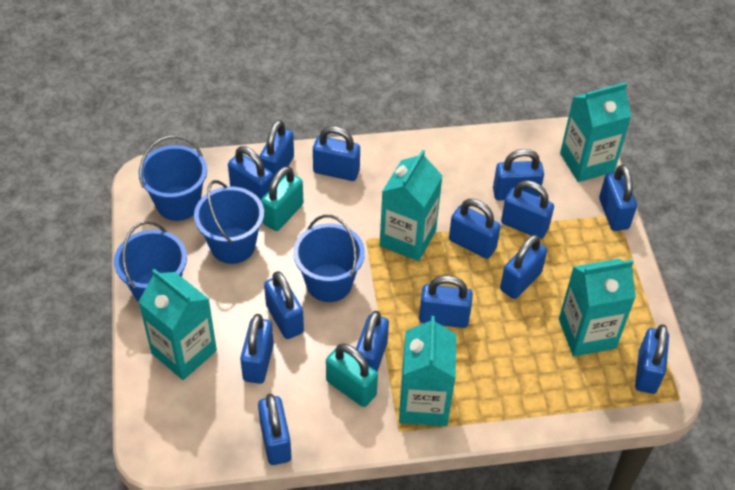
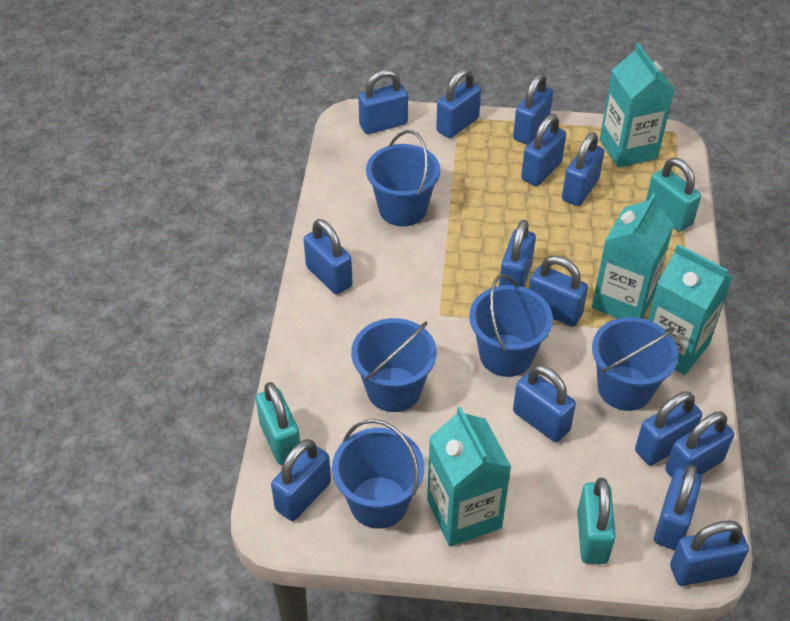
blue bucket: 4 -> 5
turquoise carton: 5 -> 4
turquoise padlock: 2 -> 3

